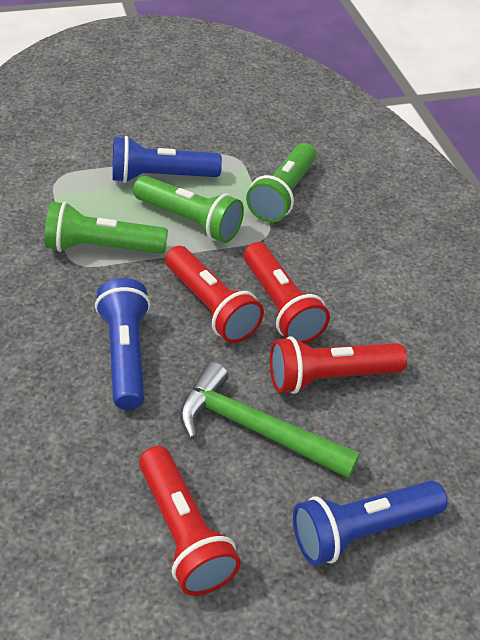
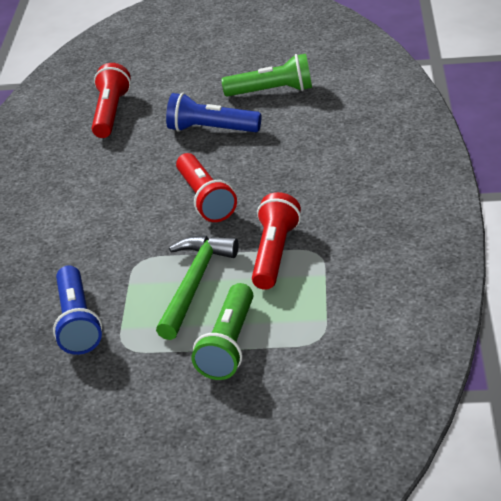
blue flashlight: 3 -> 2
green flashlight: 3 -> 2
red flashlight: 4 -> 3

